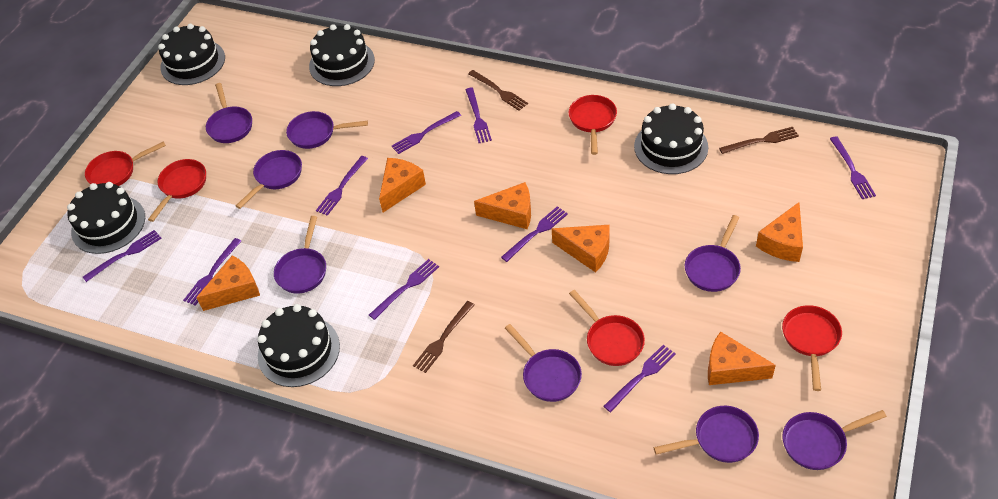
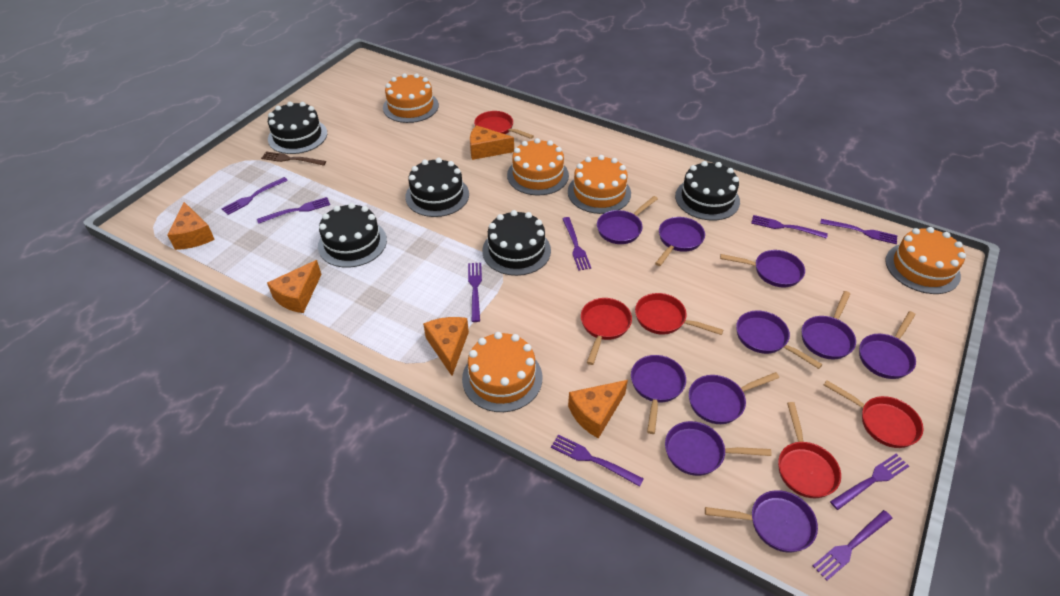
brown fork: 3 -> 1
orange cake: 0 -> 5
orange cheese: 6 -> 5
purple pan: 8 -> 10

